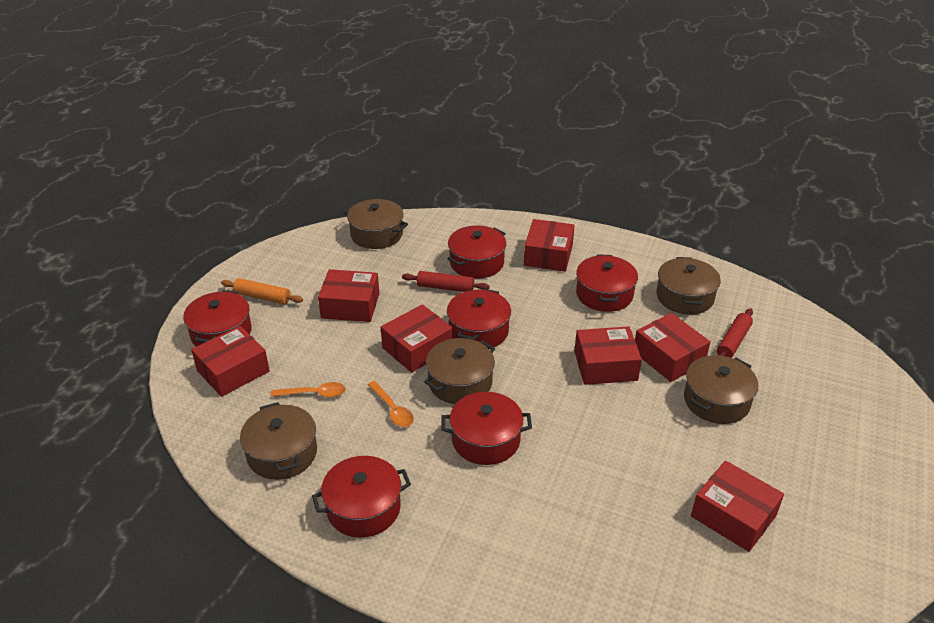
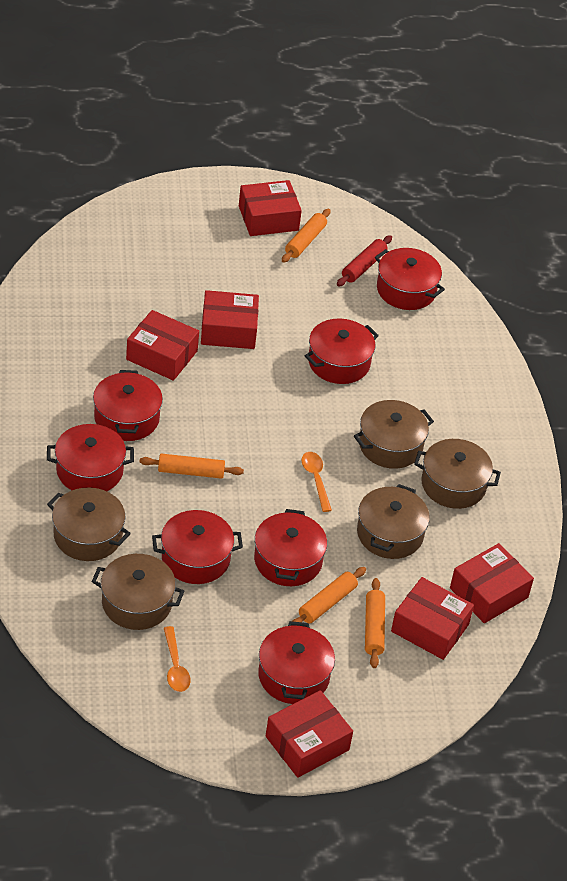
orange rolling pin: 1 -> 4
red box: 7 -> 6
red pot: 6 -> 7
red rolling pin: 2 -> 1

